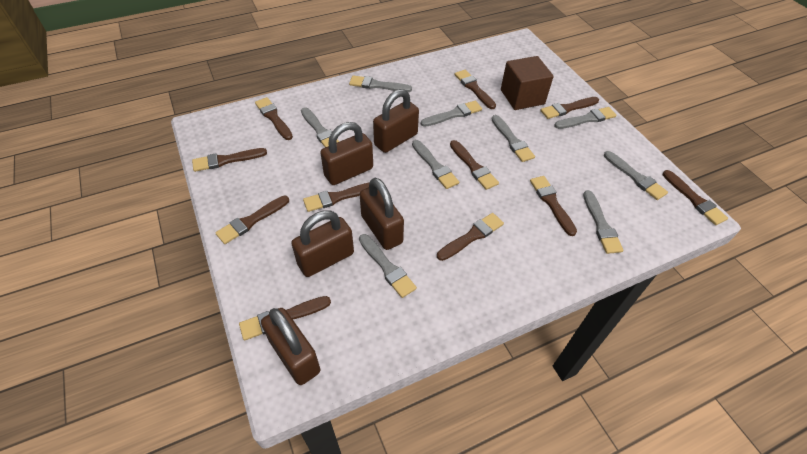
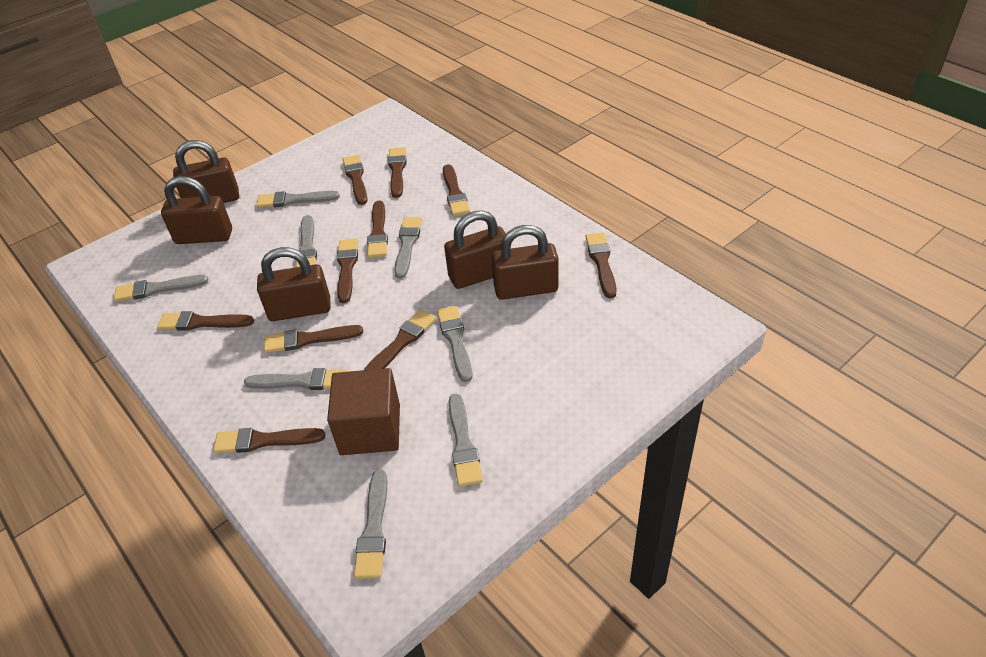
brown brush: 11 -> 10
grey brush: 9 -> 8

